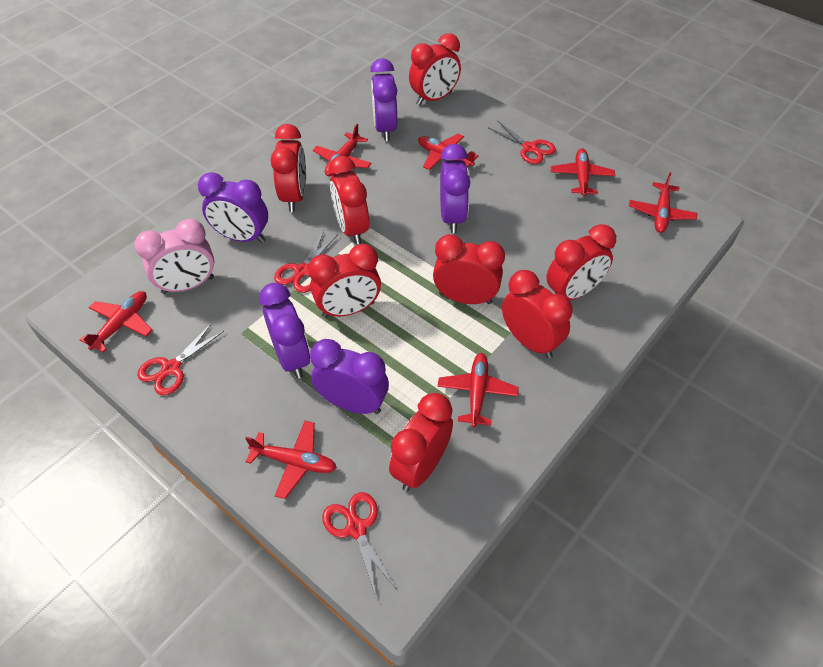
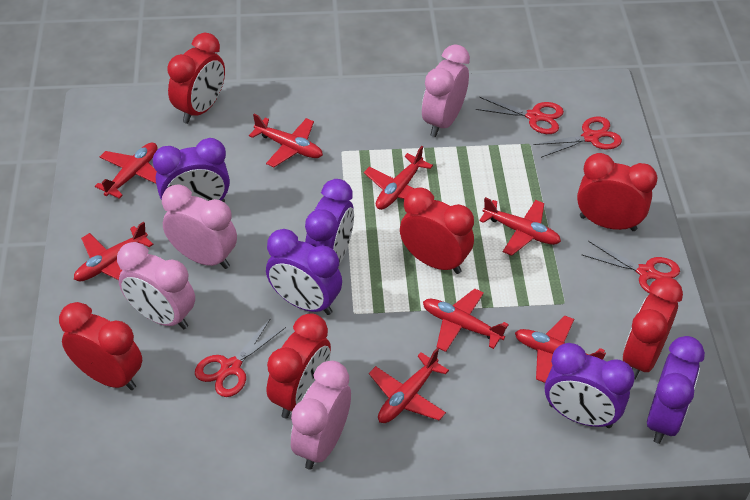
pink clock: 1 -> 4
red clock: 8 -> 6
red plane: 7 -> 8

